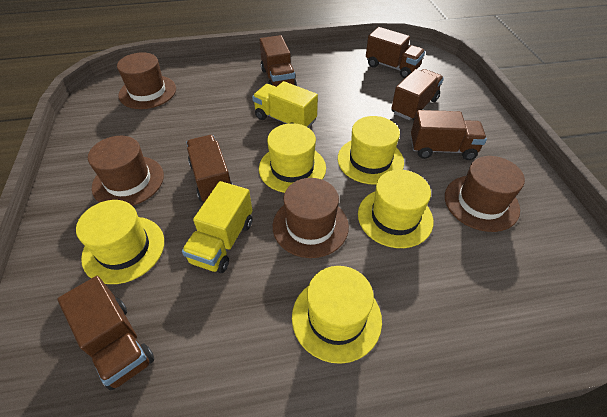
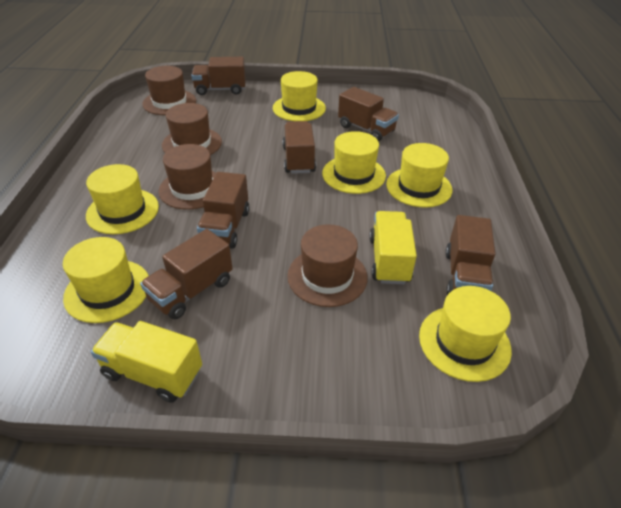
yellow hat: 5 -> 6

